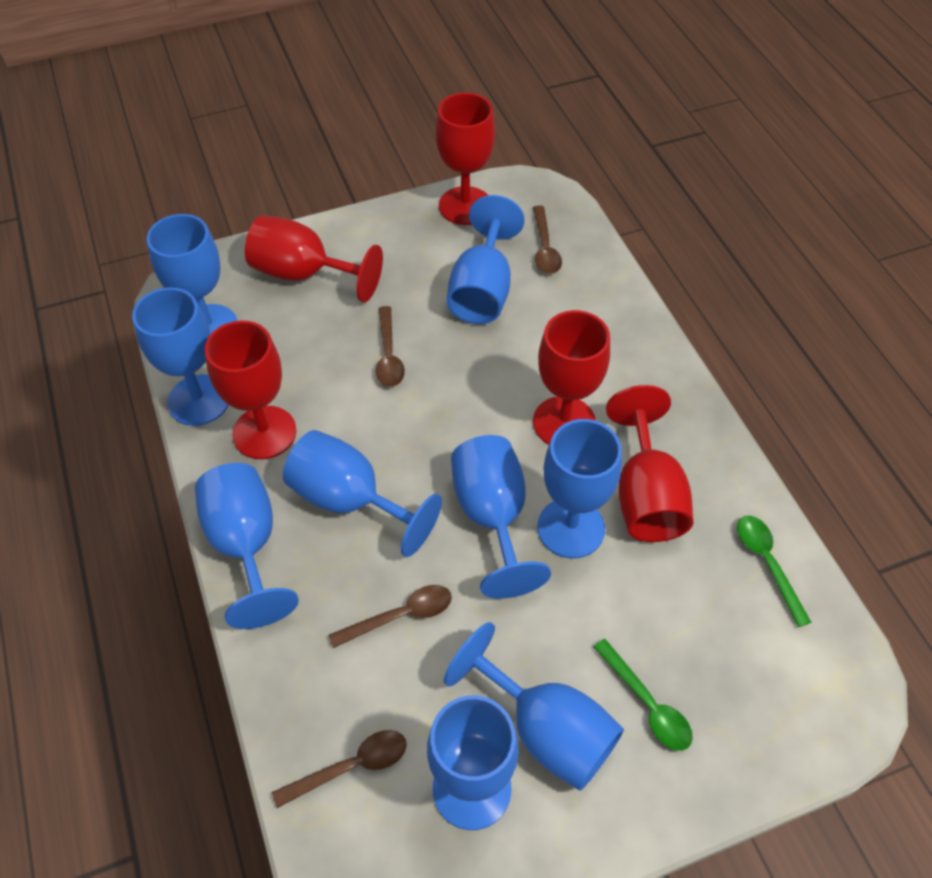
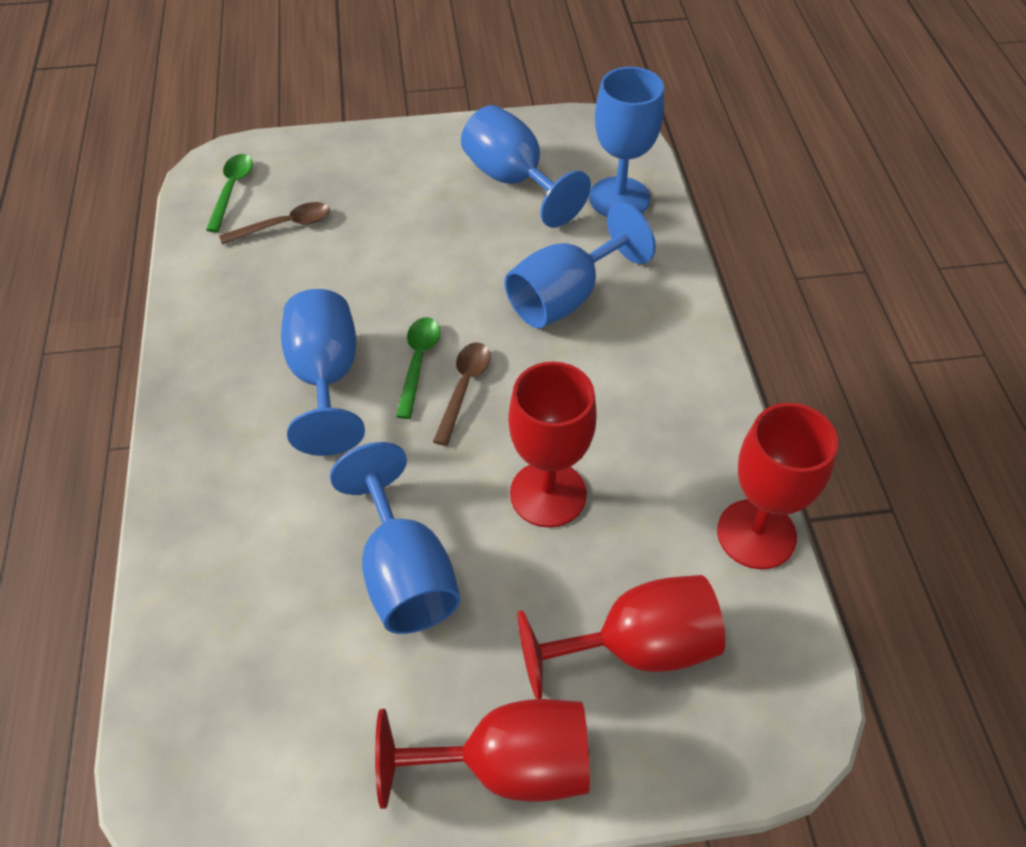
blue goblet: 9 -> 5
brown spoon: 4 -> 2
red goblet: 5 -> 4

